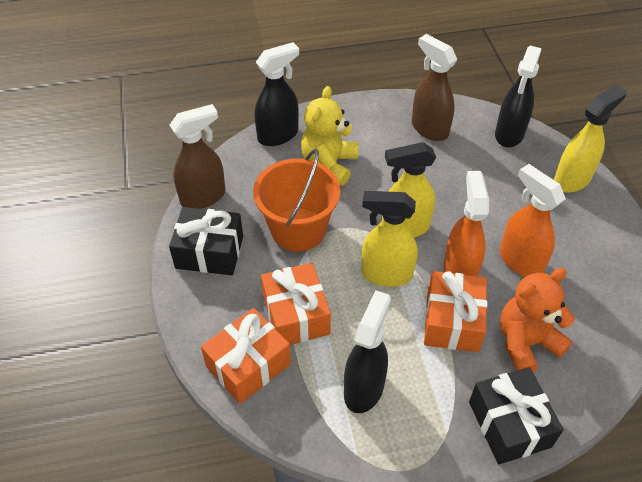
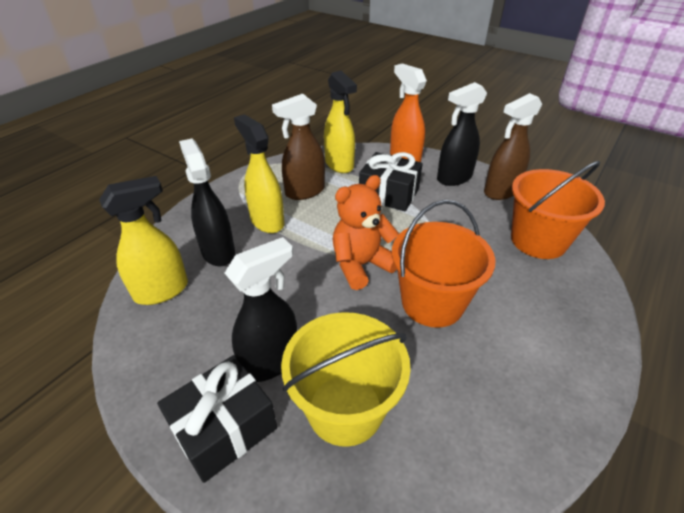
orange bucket: 1 -> 2
orange gift: 3 -> 0
orange spray bottle: 2 -> 1
yellow bucket: 0 -> 1
yellow teddy bear: 1 -> 0

